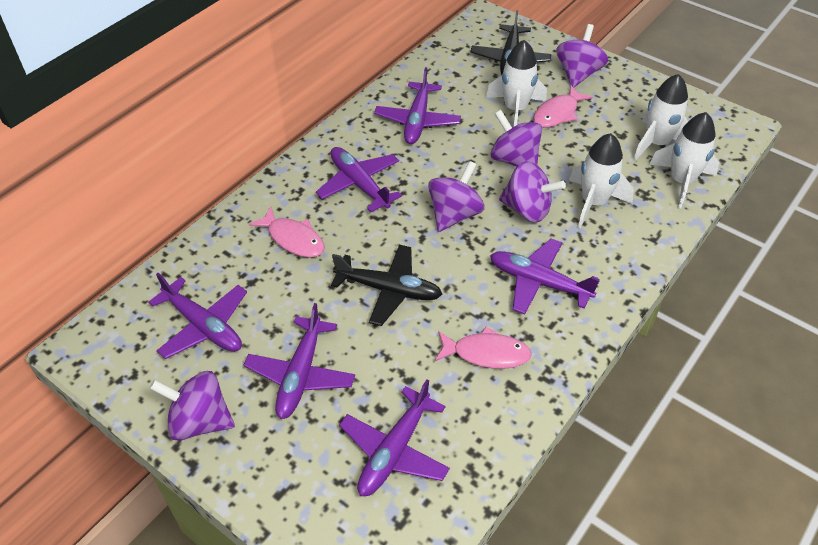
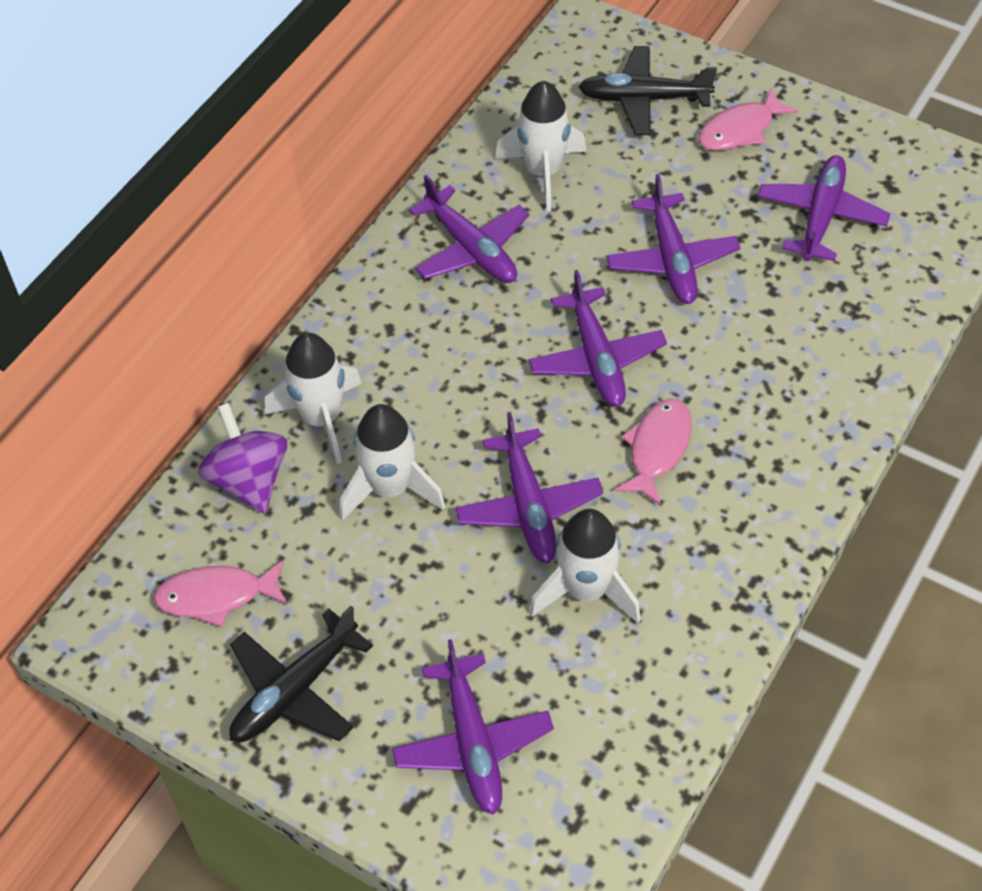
purple spinning top: 5 -> 1

